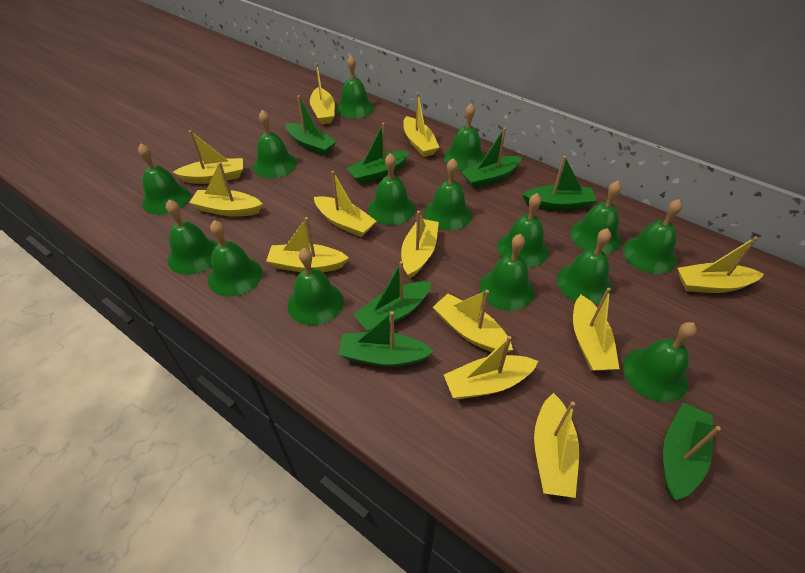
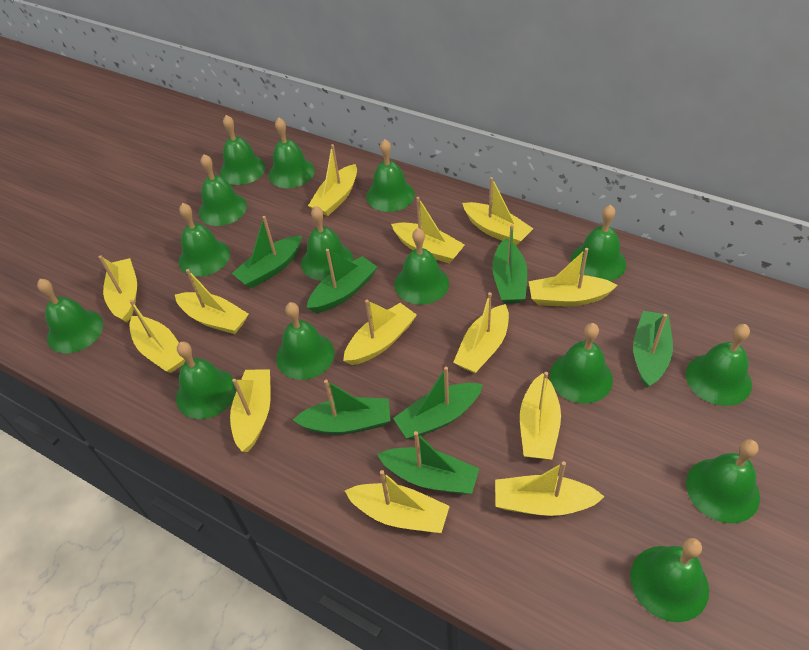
yellow boat: 12 -> 13

